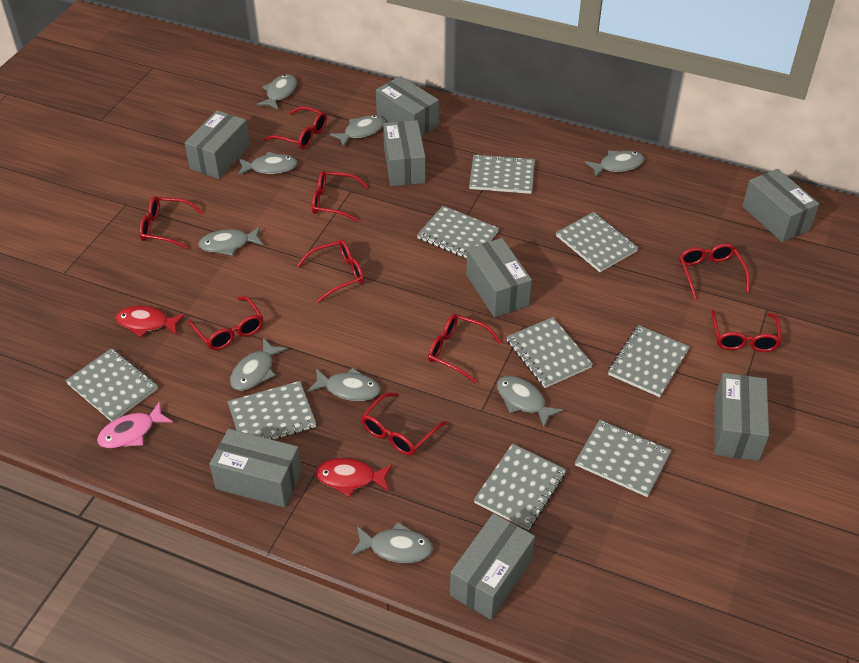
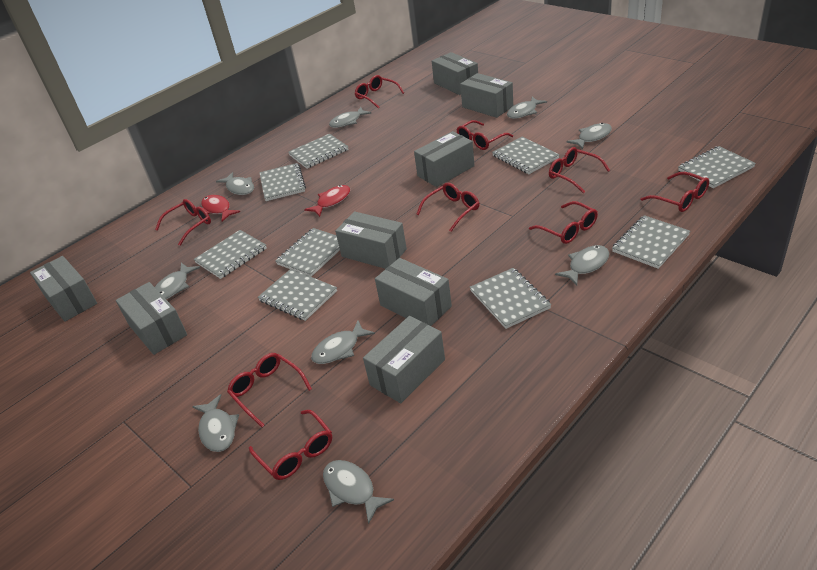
pink fish: 1 -> 0

